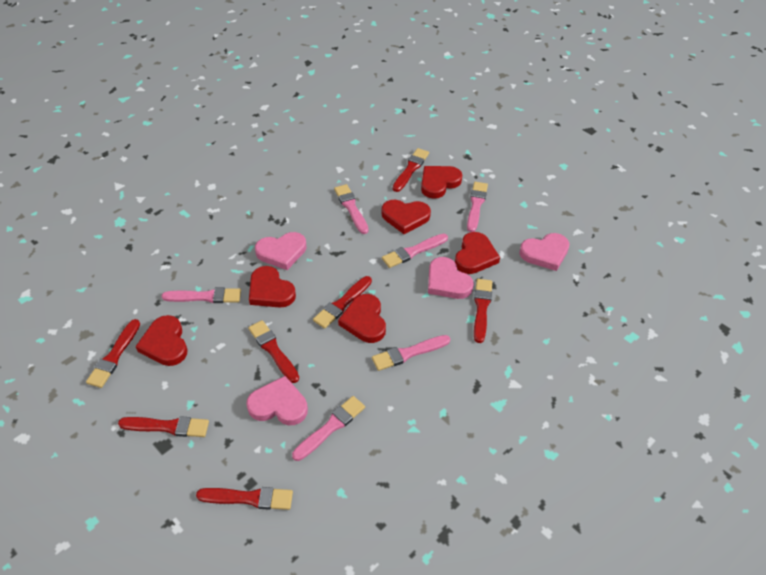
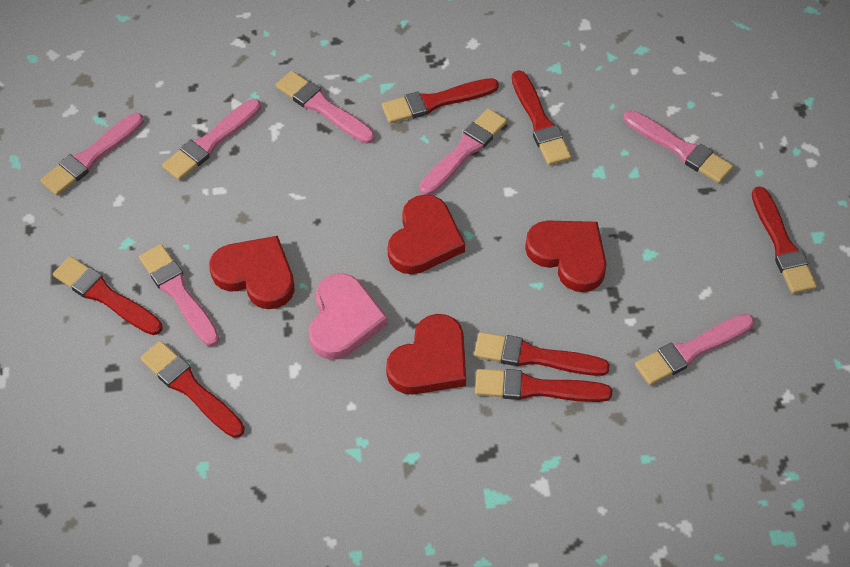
pink brush: 6 -> 7
pink heart: 4 -> 1
red heart: 6 -> 4

